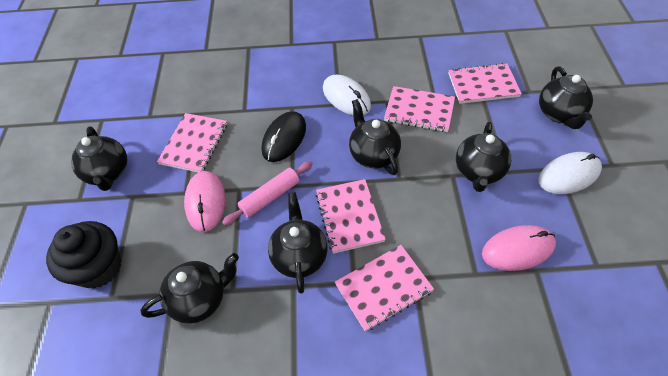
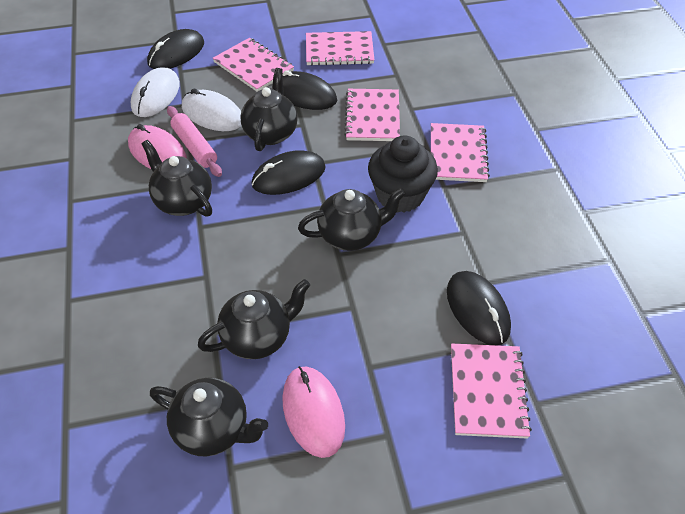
black mouse: 1 -> 4
black teapot: 6 -> 5

